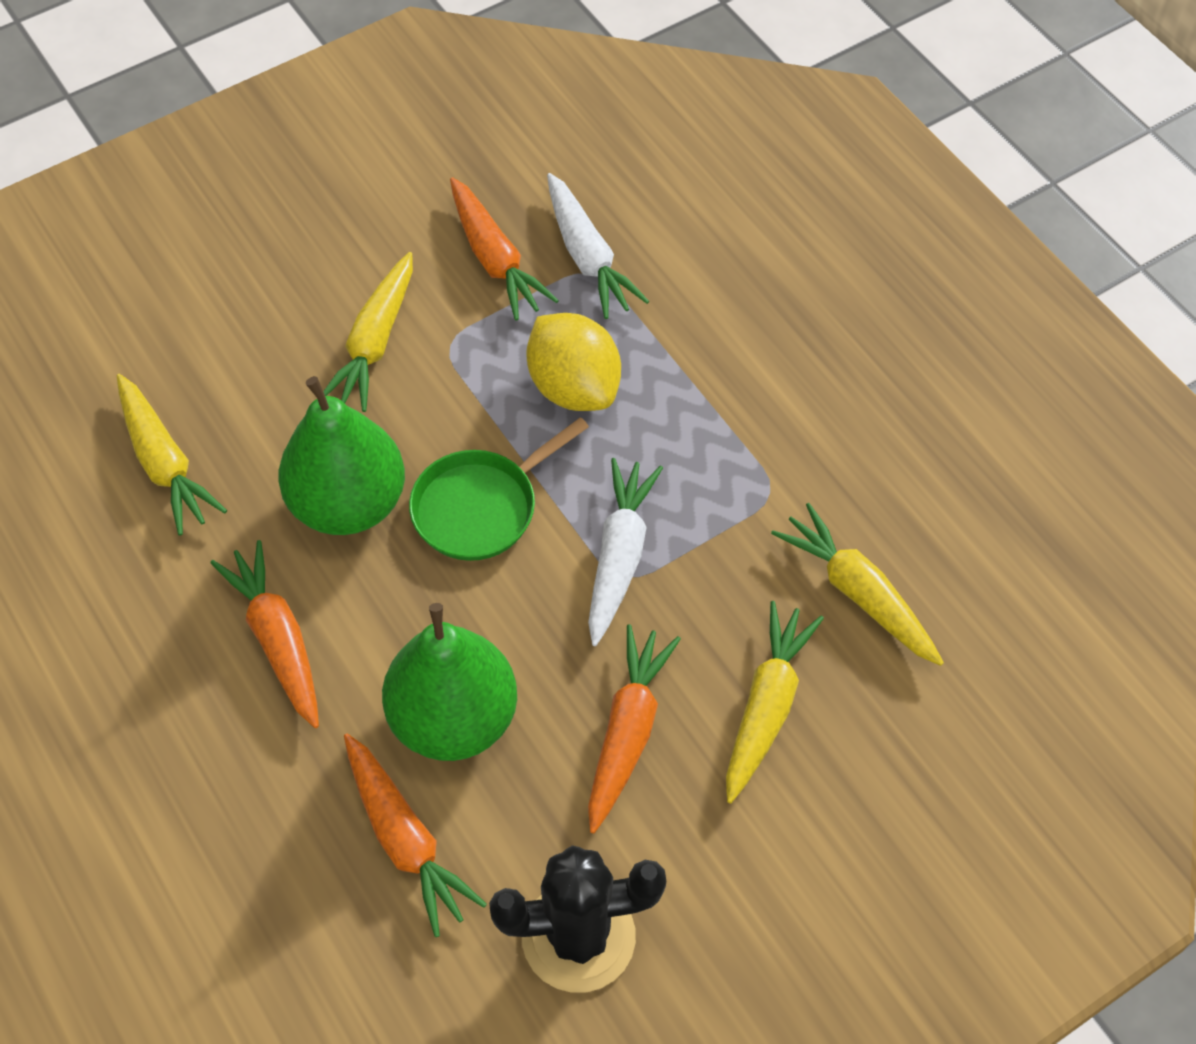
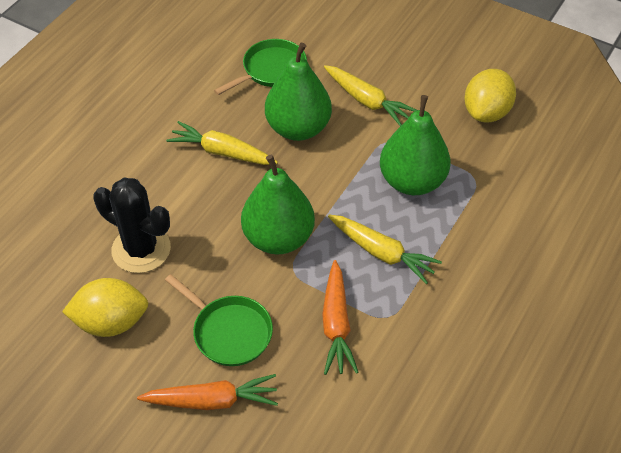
green pan: 1 -> 2
green pear: 2 -> 3
orange carrot: 4 -> 2
white carrot: 2 -> 0
yellow carrot: 4 -> 3
yellow lemon: 1 -> 2

